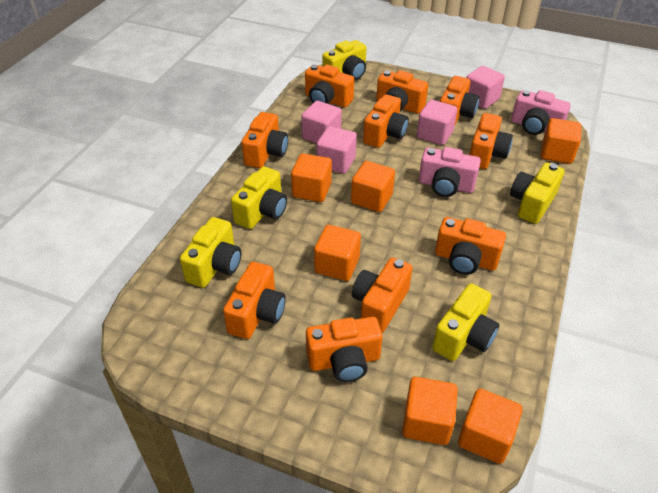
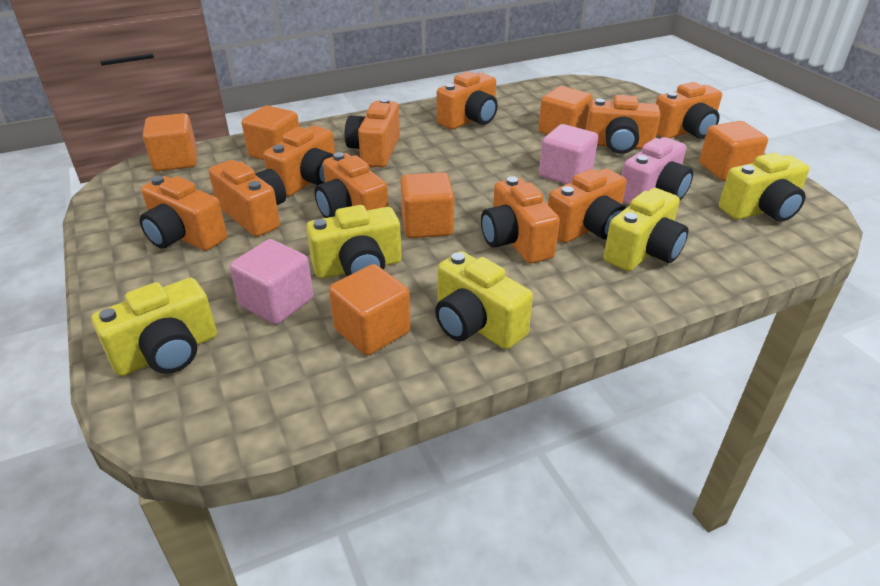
pink camera: 2 -> 1
pink cube: 4 -> 2

